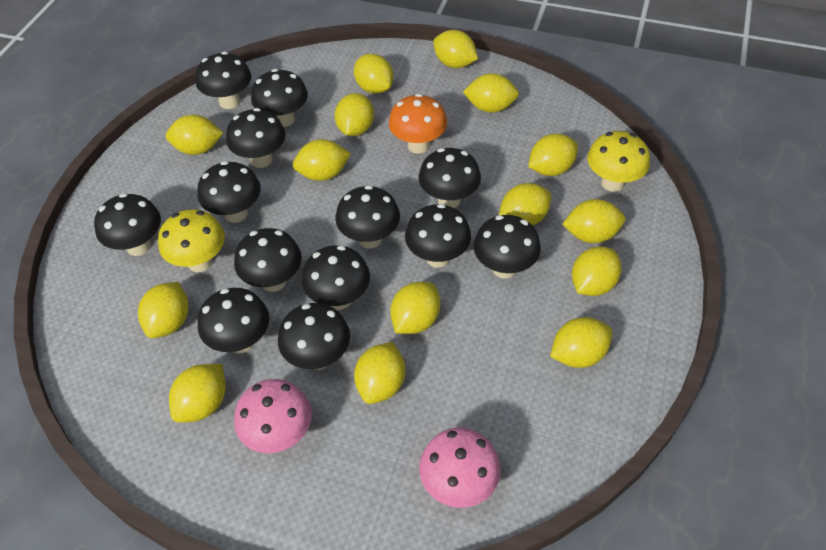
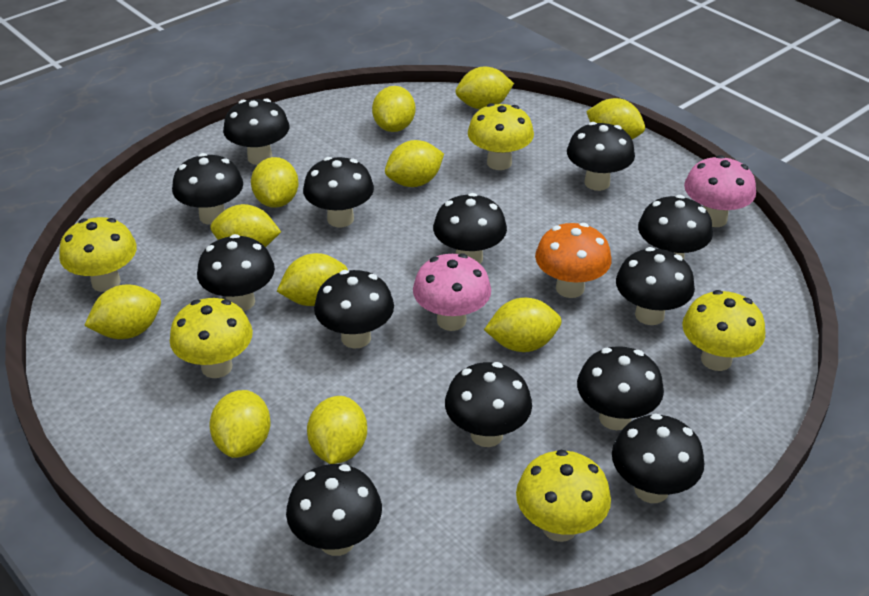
yellow lemon: 15 -> 11
yellow mushroom: 2 -> 5

